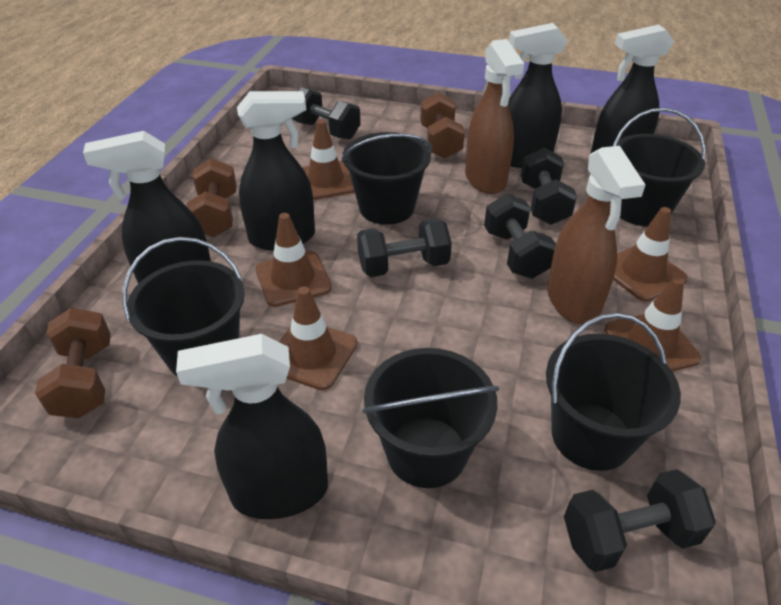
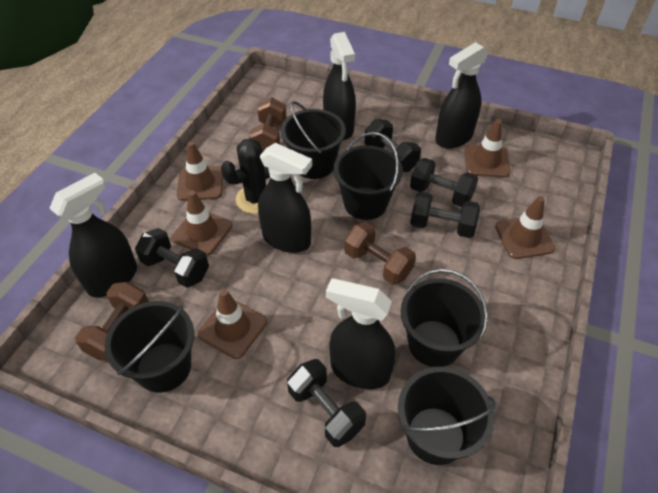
black cactus: 0 -> 1
brown spray bottle: 2 -> 0

